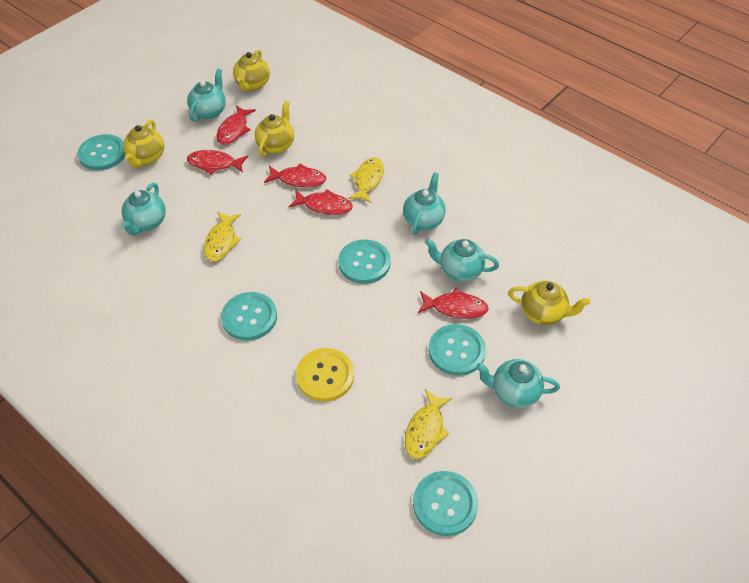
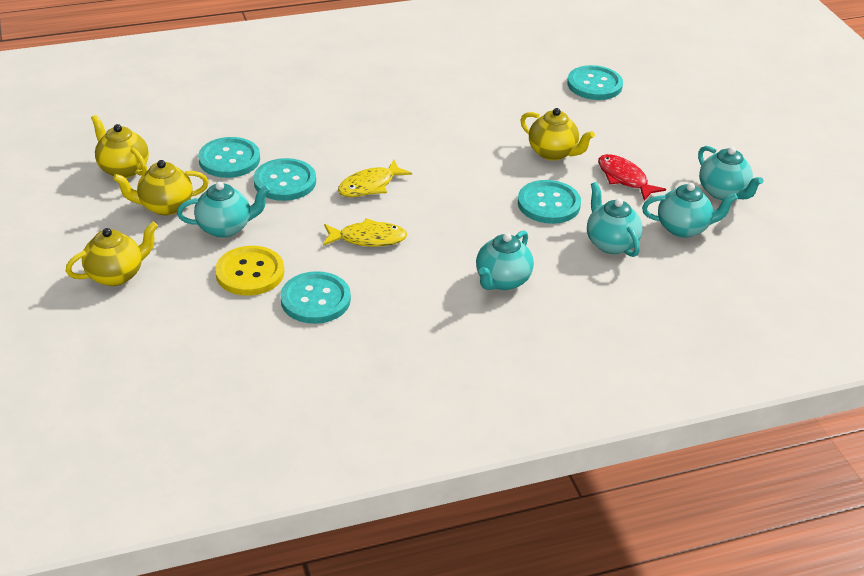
red fish: 5 -> 1
yellow fish: 3 -> 2

